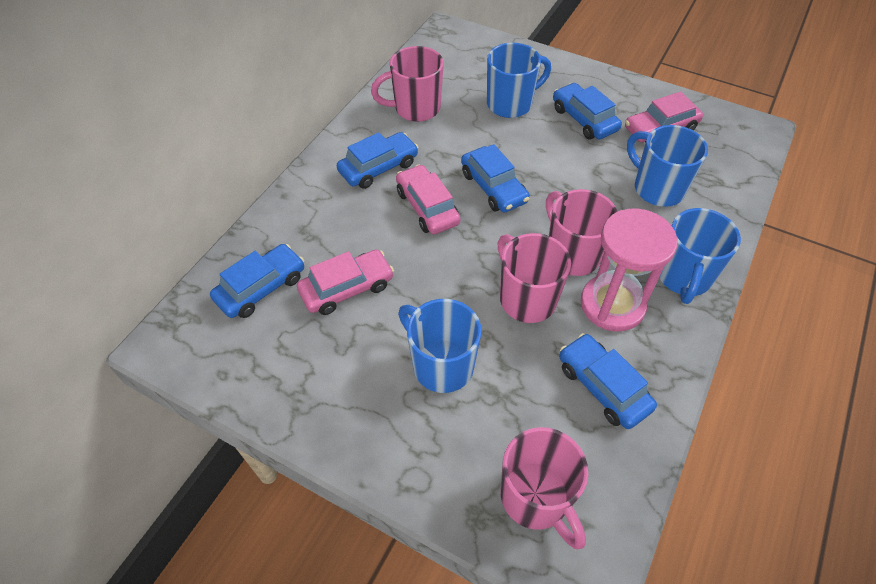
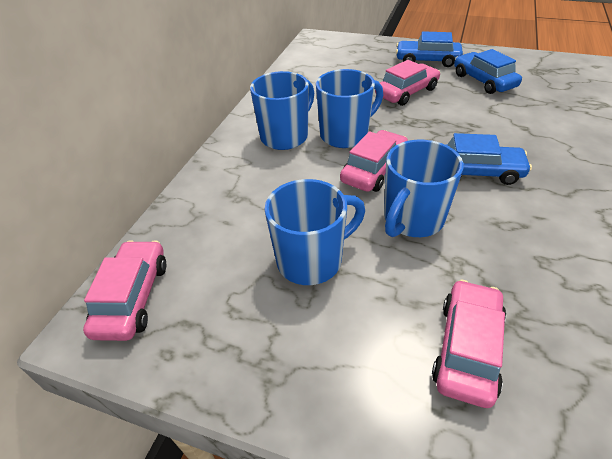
blue car: 5 -> 3
pink car: 3 -> 4
pink hourglass: 1 -> 0
pink mug: 4 -> 0

